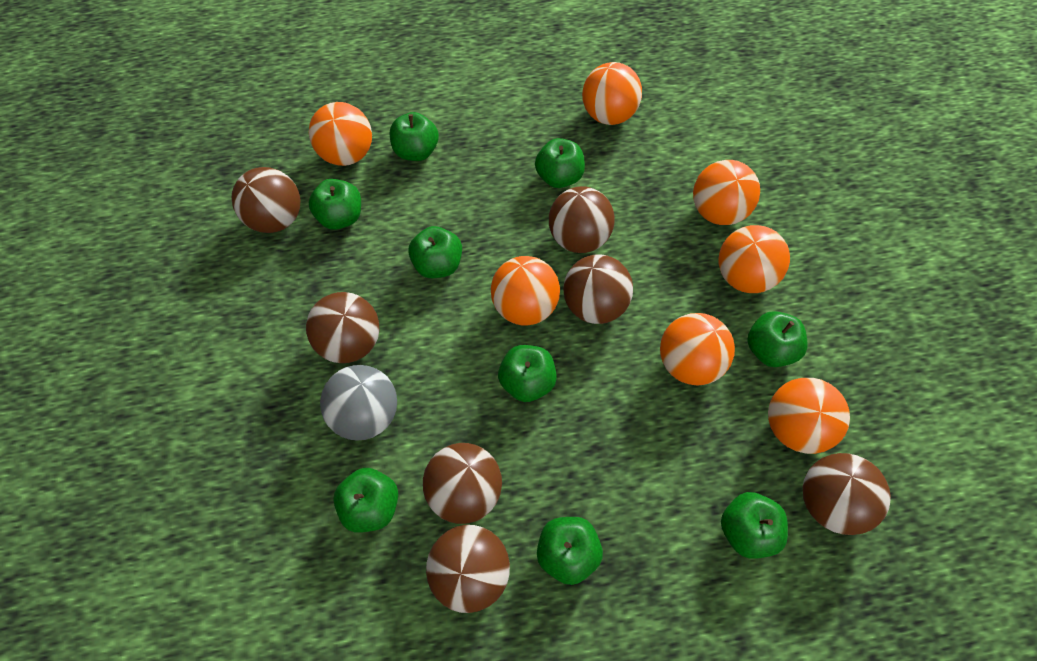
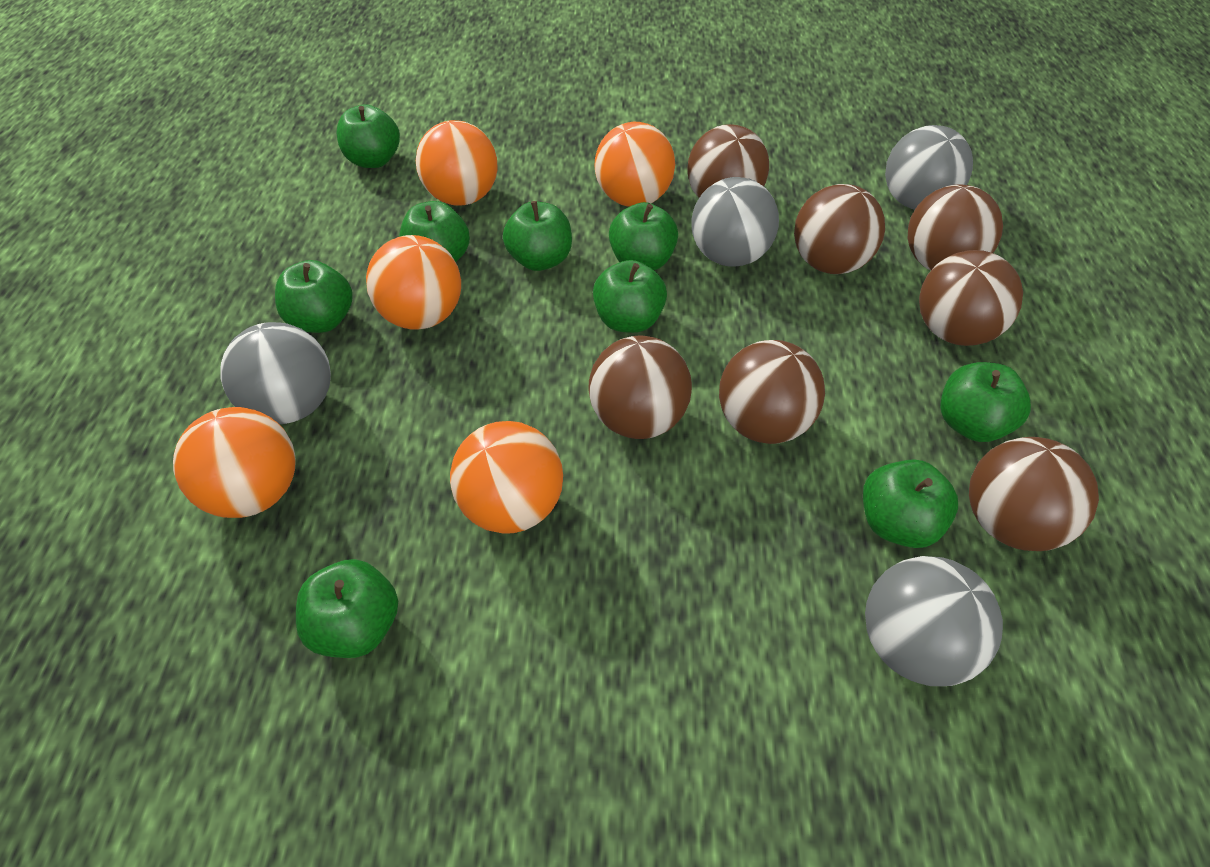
grey ball: 1 -> 4
orange ball: 7 -> 5

